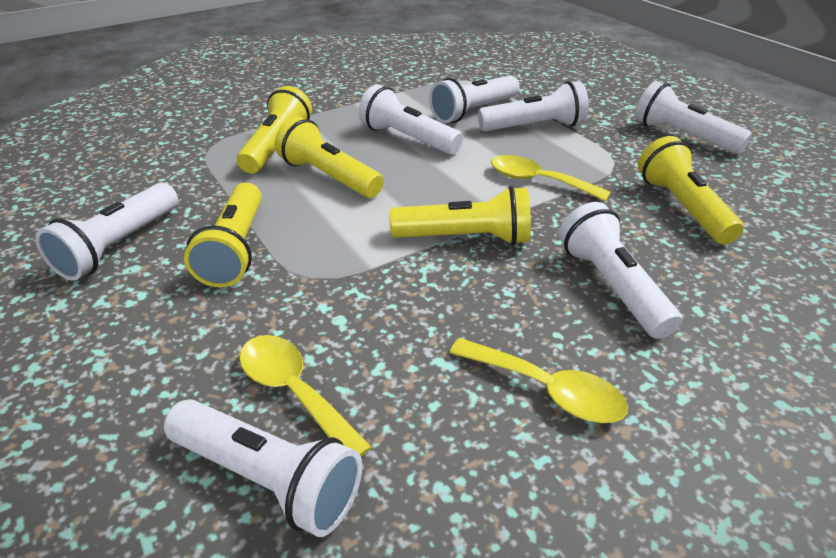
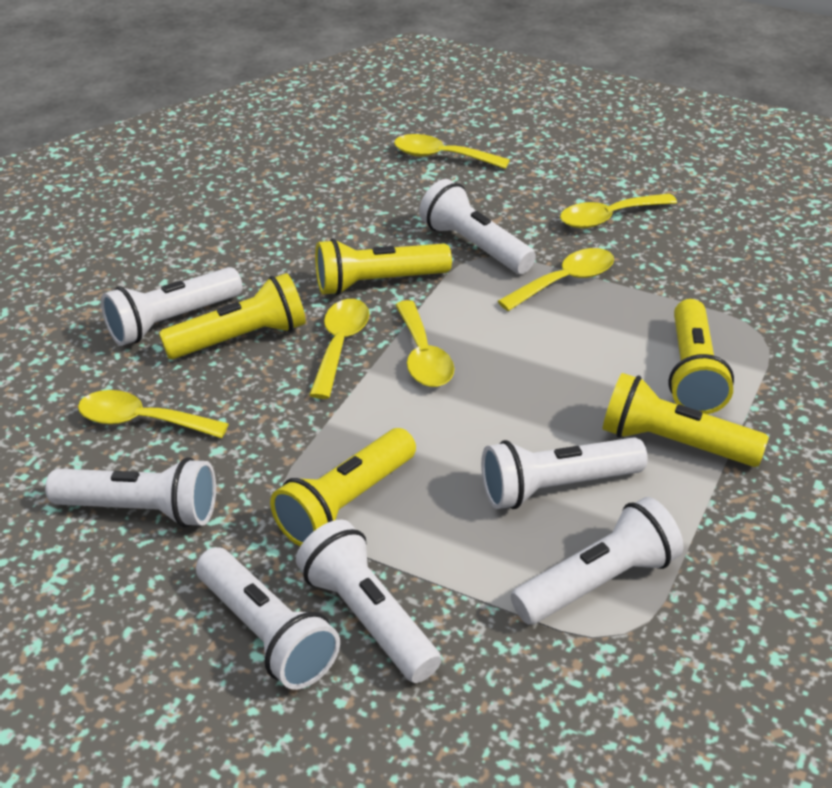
yellow spoon: 3 -> 6

